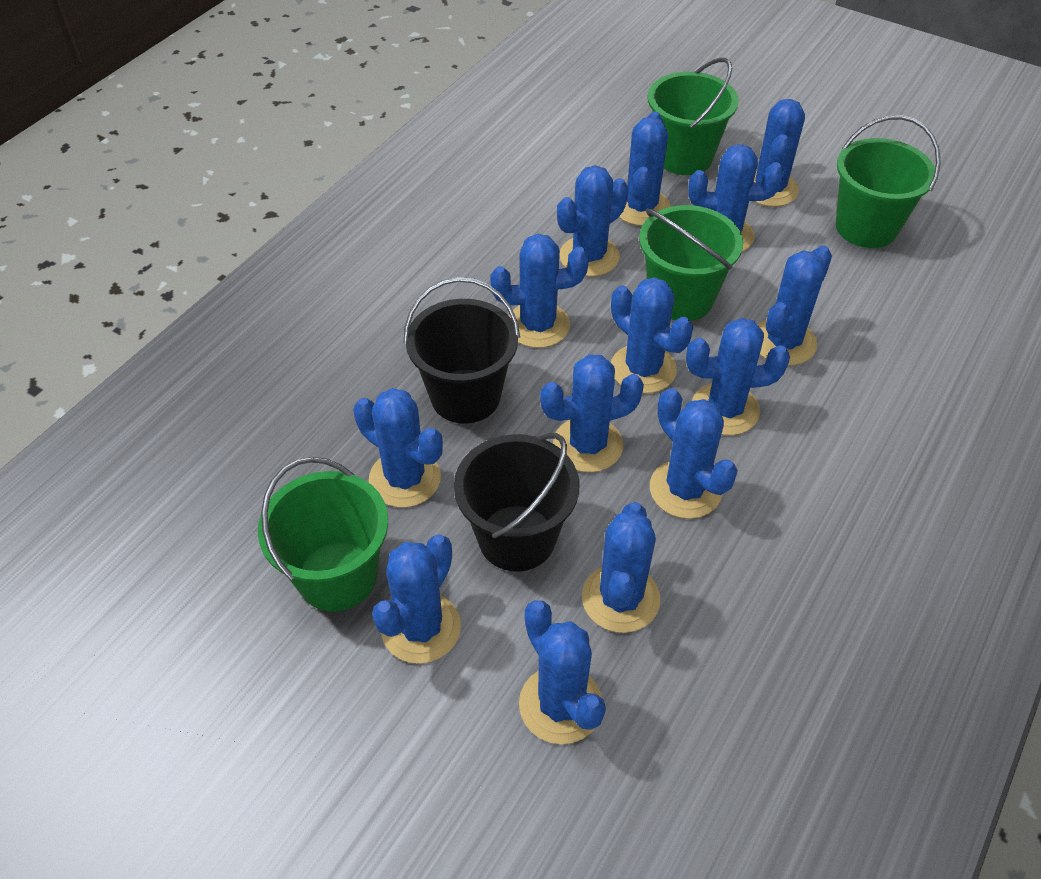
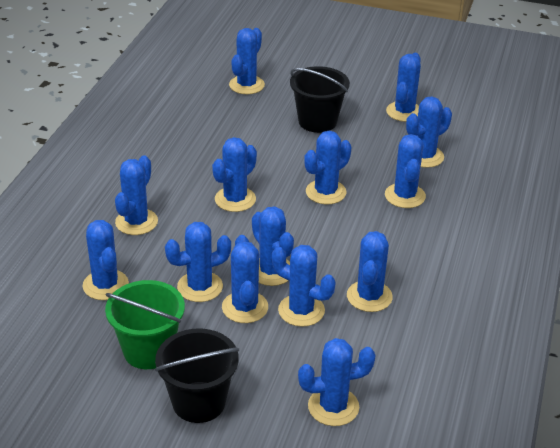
green bucket: 4 -> 1

